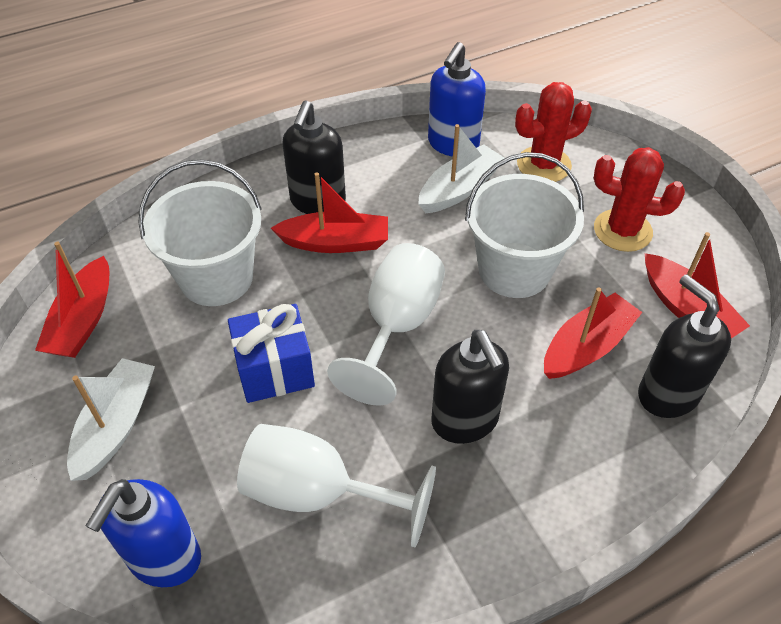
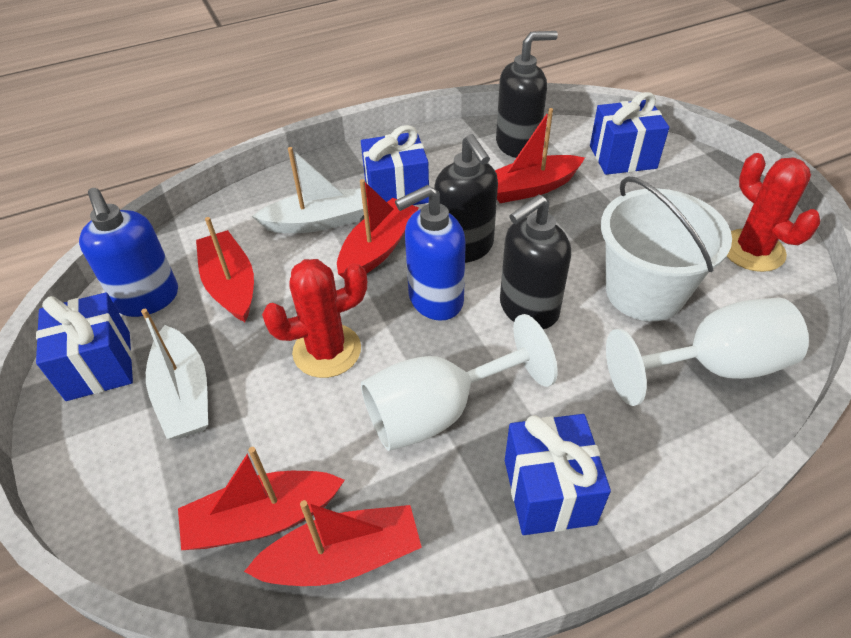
blue gift: 1 -> 4
red boat: 4 -> 5
white bucket: 2 -> 1

